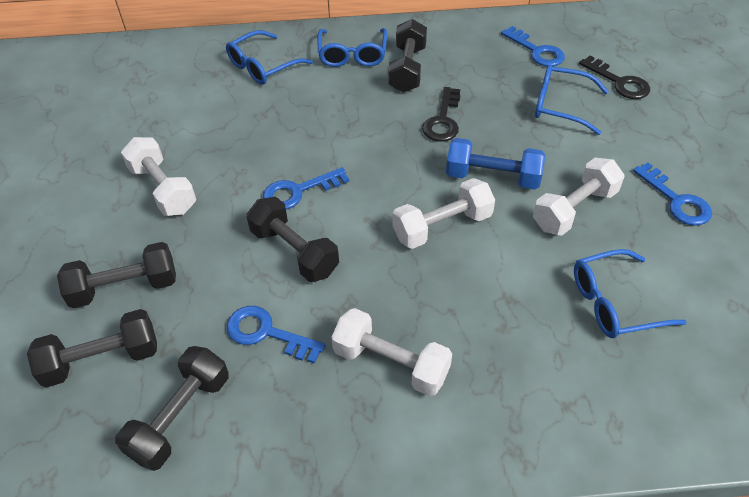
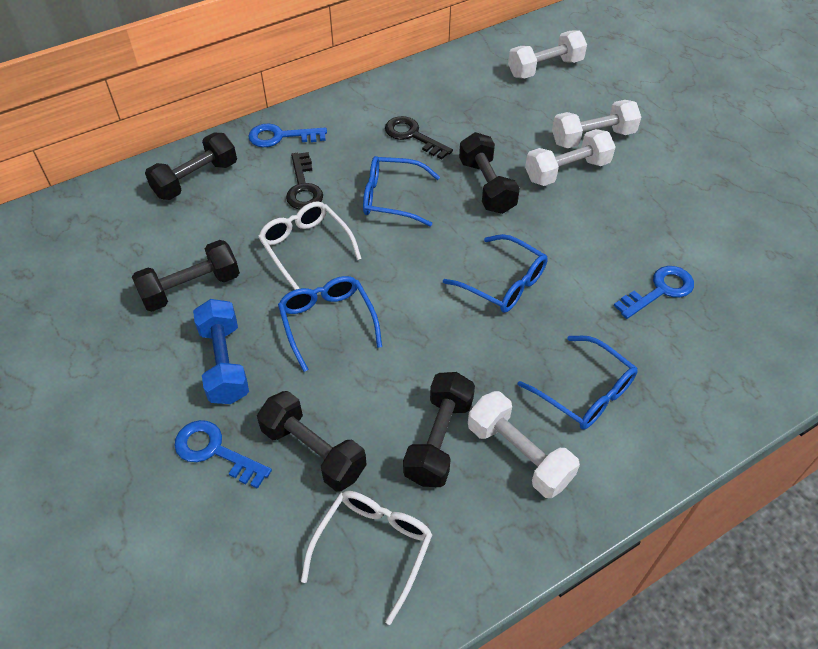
blue key: 4 -> 3
white glasses: 0 -> 2

